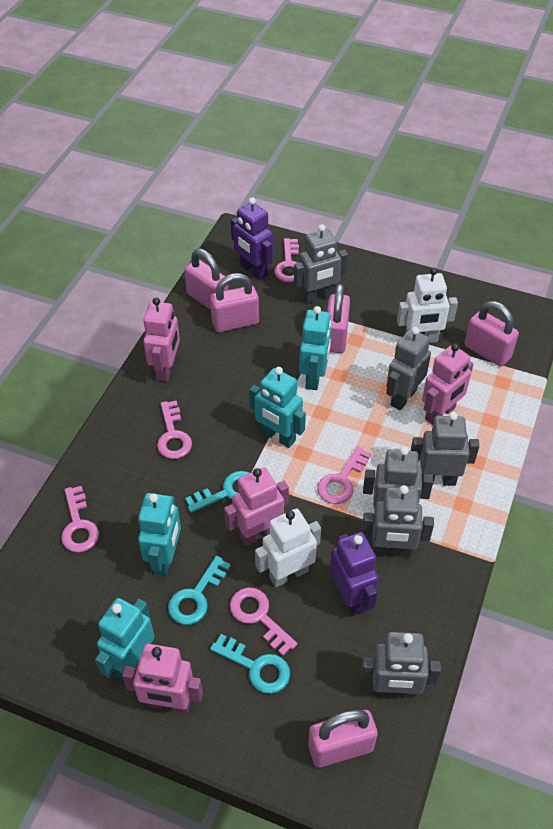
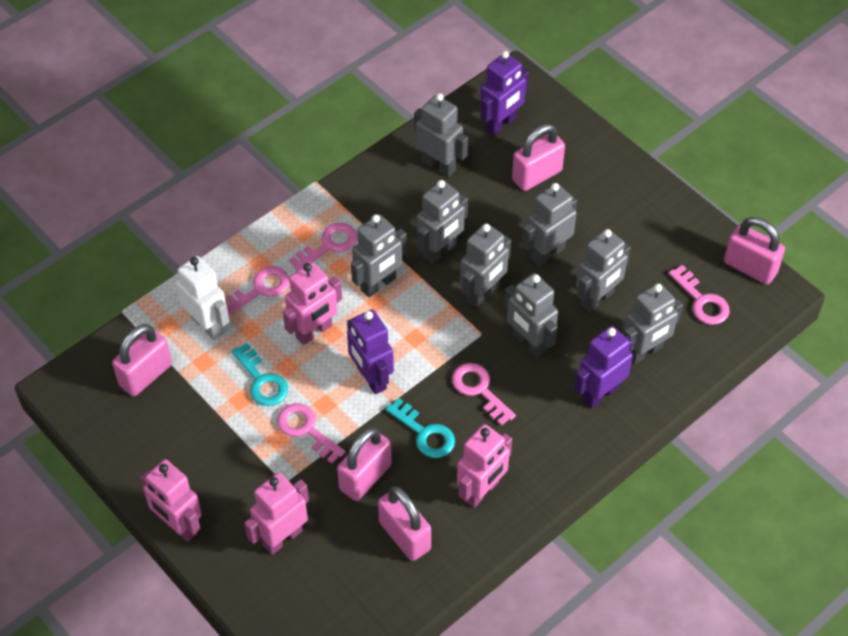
grey robot: 6 -> 8
purple robot: 2 -> 3
turquoise key: 3 -> 2
turquoise robot: 4 -> 0
white robot: 2 -> 1

